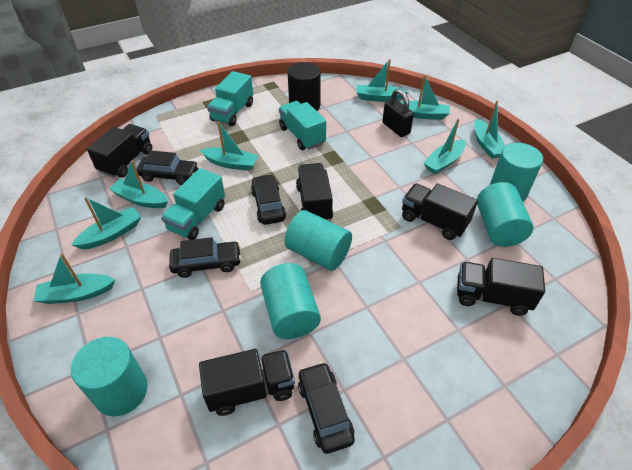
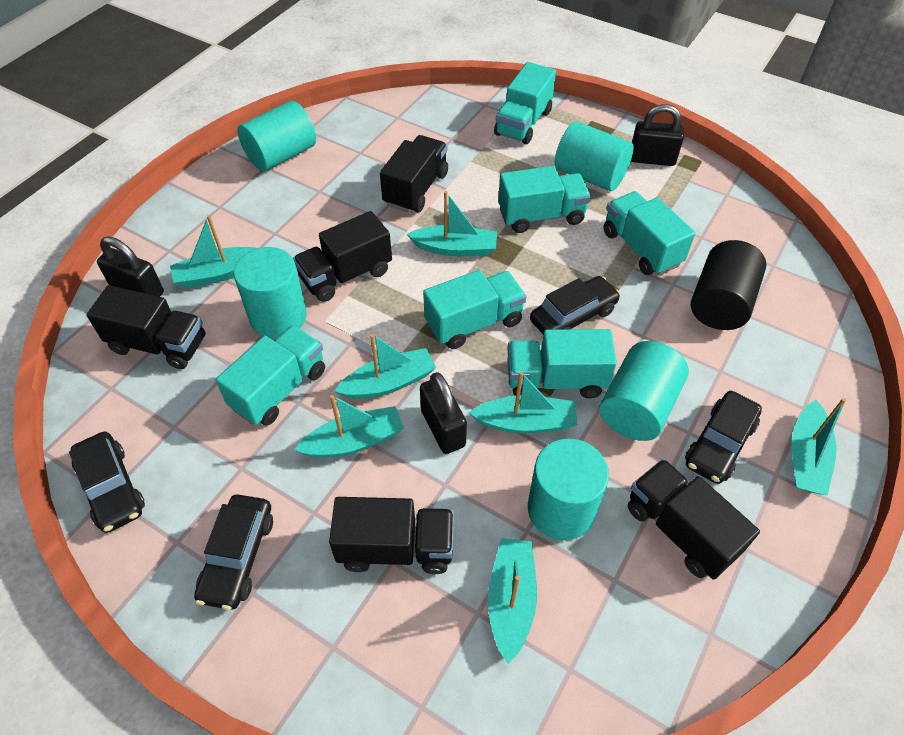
black padlock: 1 -> 3
turquoise boat: 8 -> 7
turquoise truck: 3 -> 6

